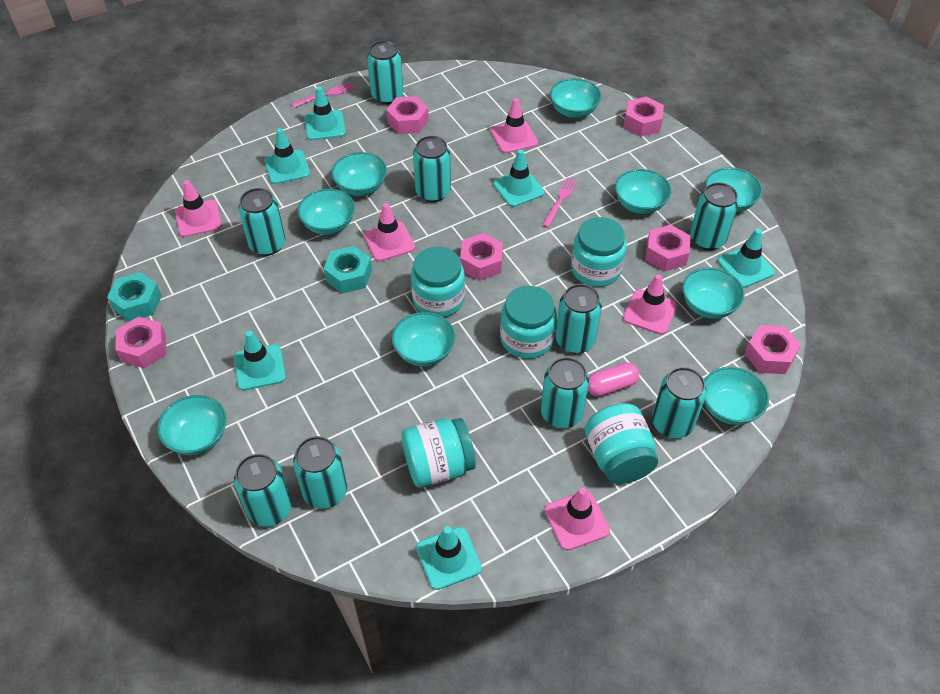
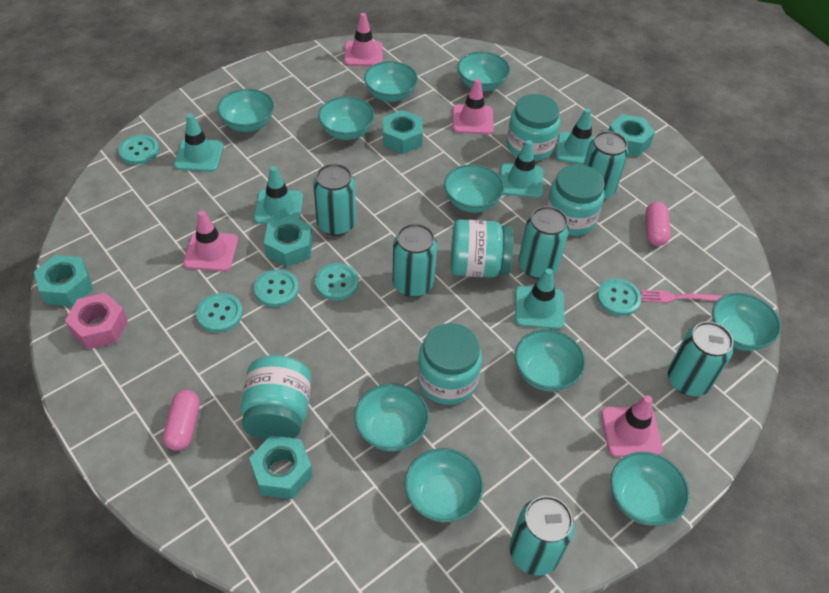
pink capsule: 1 -> 2
pink fork: 2 -> 1
pink nut: 6 -> 1
pink traffic cone: 5 -> 4
turquoise bowl: 9 -> 10
turquoise button: 0 -> 5
turquoise can: 9 -> 6
turquoise nut: 2 -> 5
turquoise traffic cone: 6 -> 5

